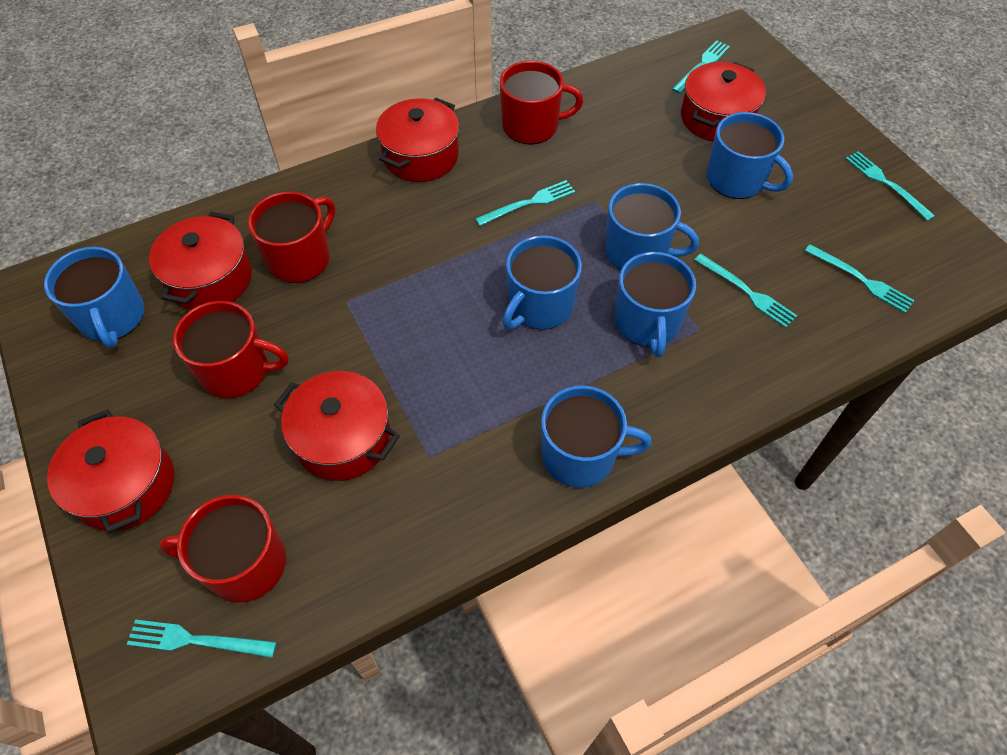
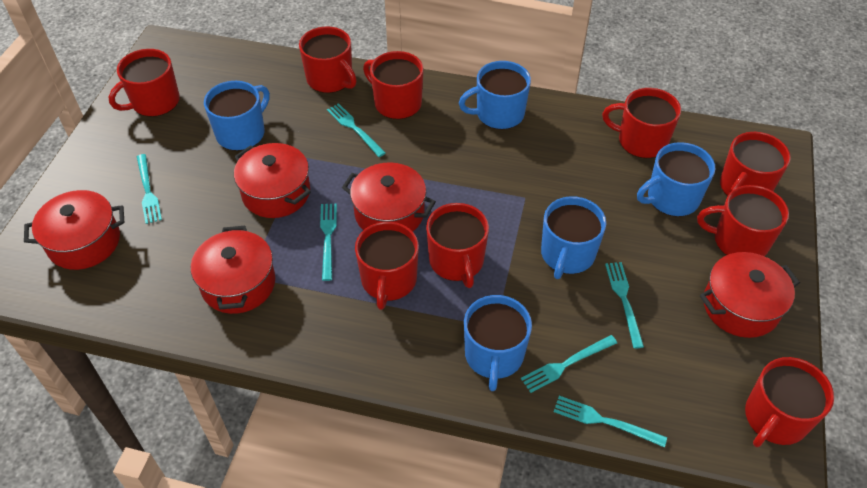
blue mug: 6 -> 5
red mug: 4 -> 9

